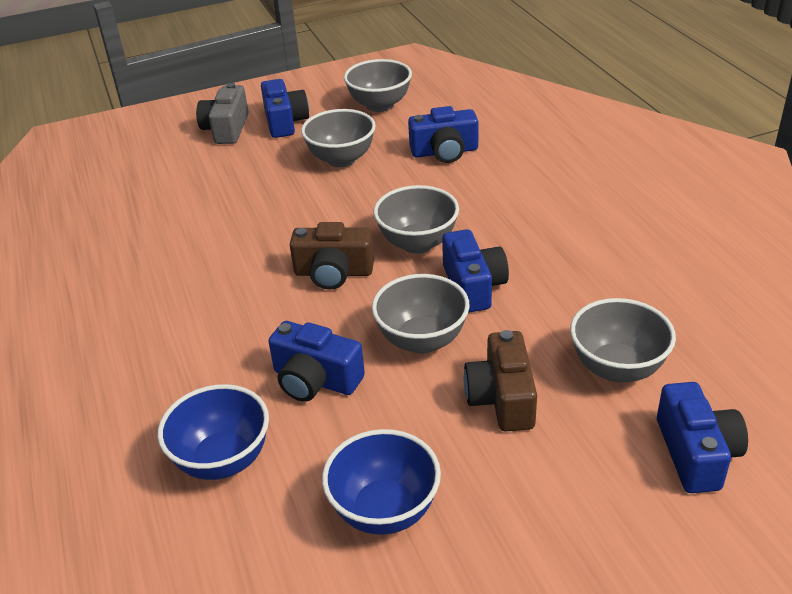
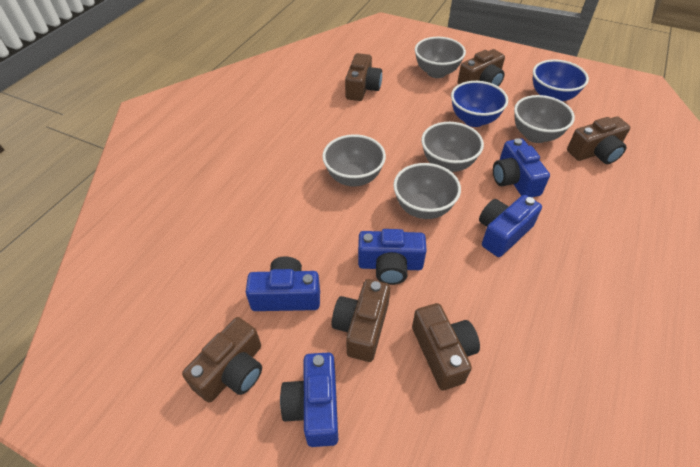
brown camera: 2 -> 6
grey camera: 1 -> 0

